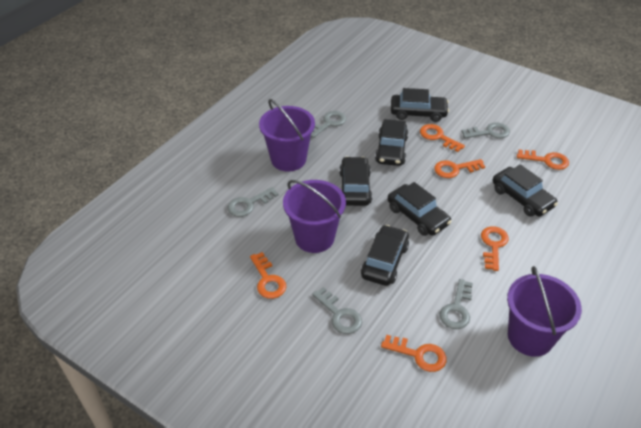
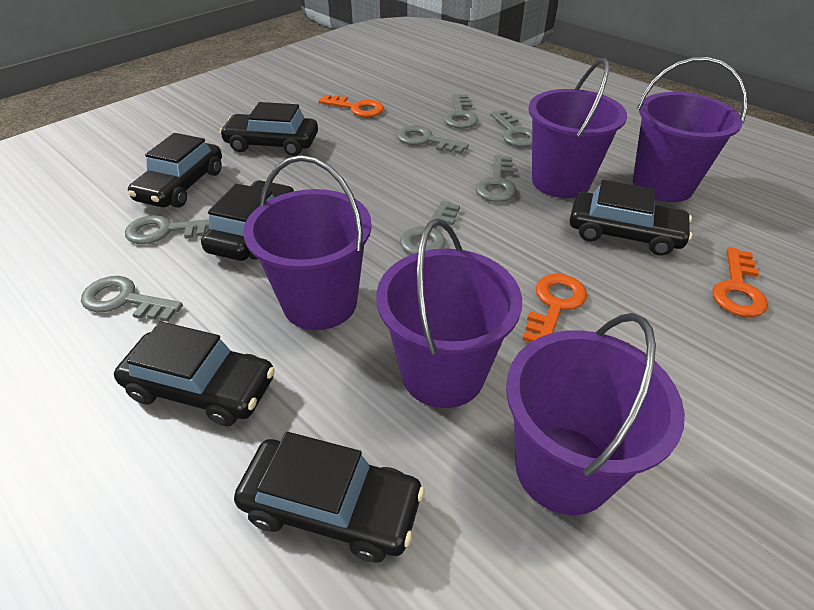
grey key: 5 -> 7
orange key: 6 -> 3
purple bucket: 3 -> 5

